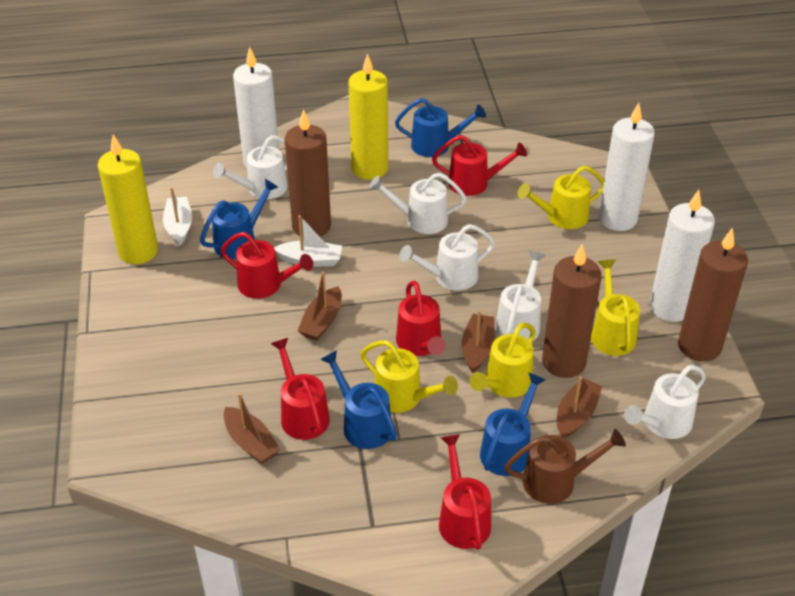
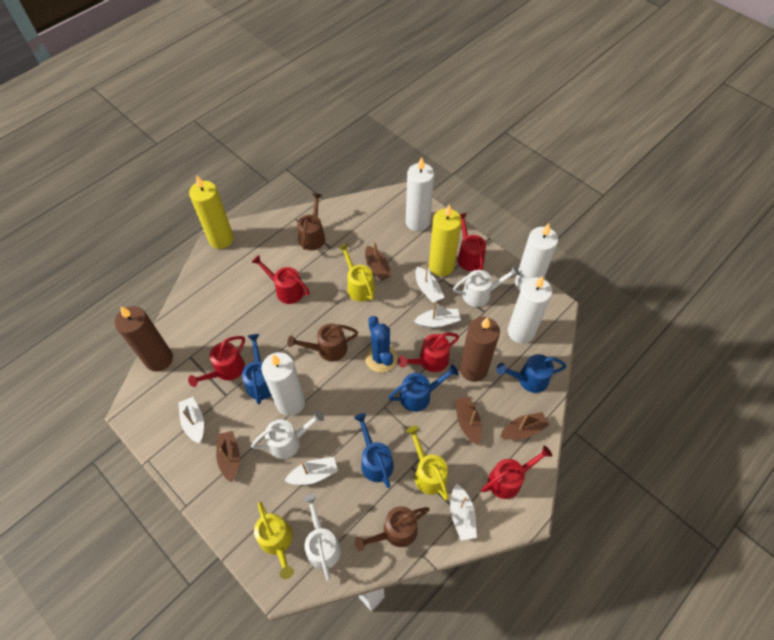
blue cactus: 0 -> 1
brown candle: 3 -> 2
brown watering can: 1 -> 3
white boat: 2 -> 5
white candle: 3 -> 4
white watering can: 5 -> 3
yellow watering can: 4 -> 3

